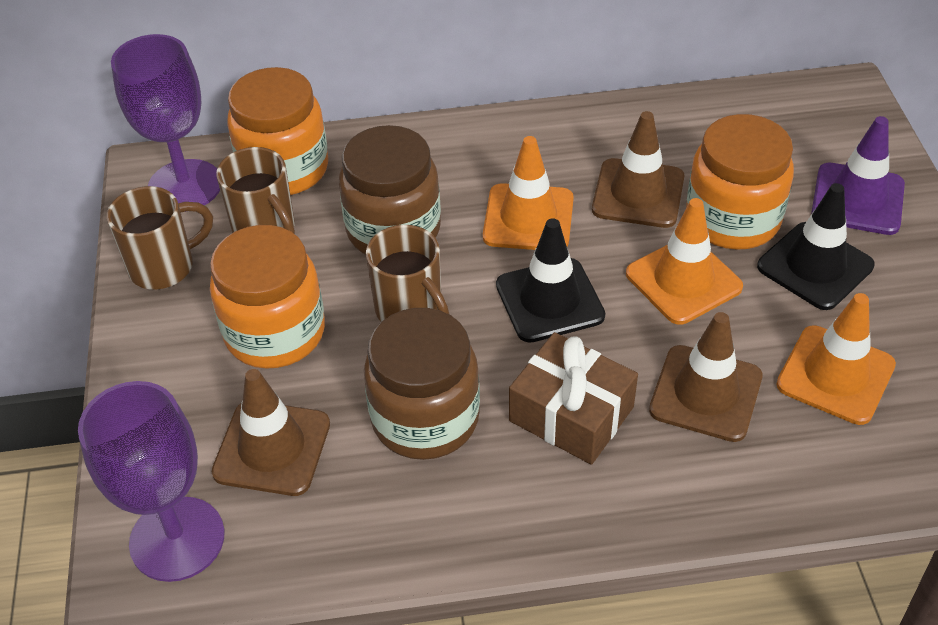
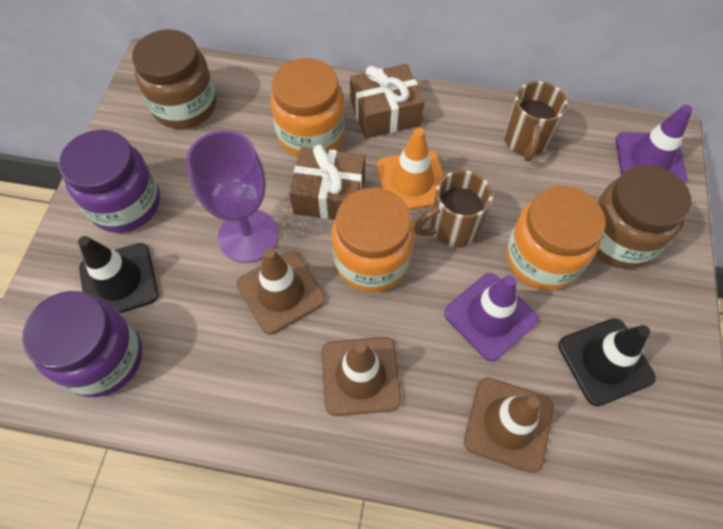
brown gift: 1 -> 2
brown mug: 3 -> 2
orange traffic cone: 3 -> 1
purple goblet: 2 -> 1
purple jar: 0 -> 2
purple traffic cone: 1 -> 2

